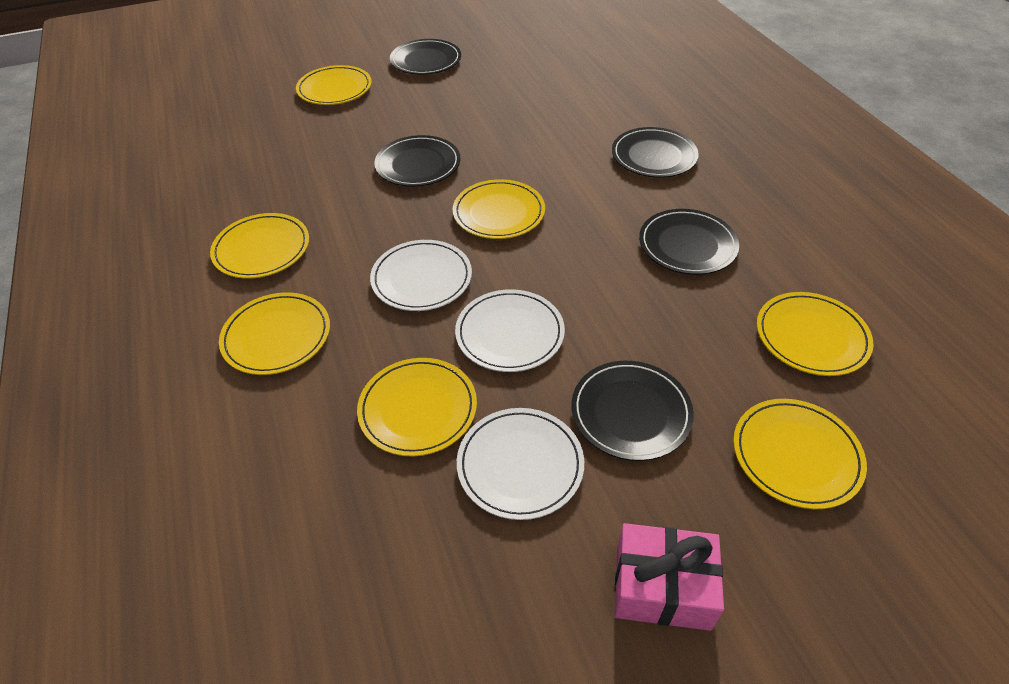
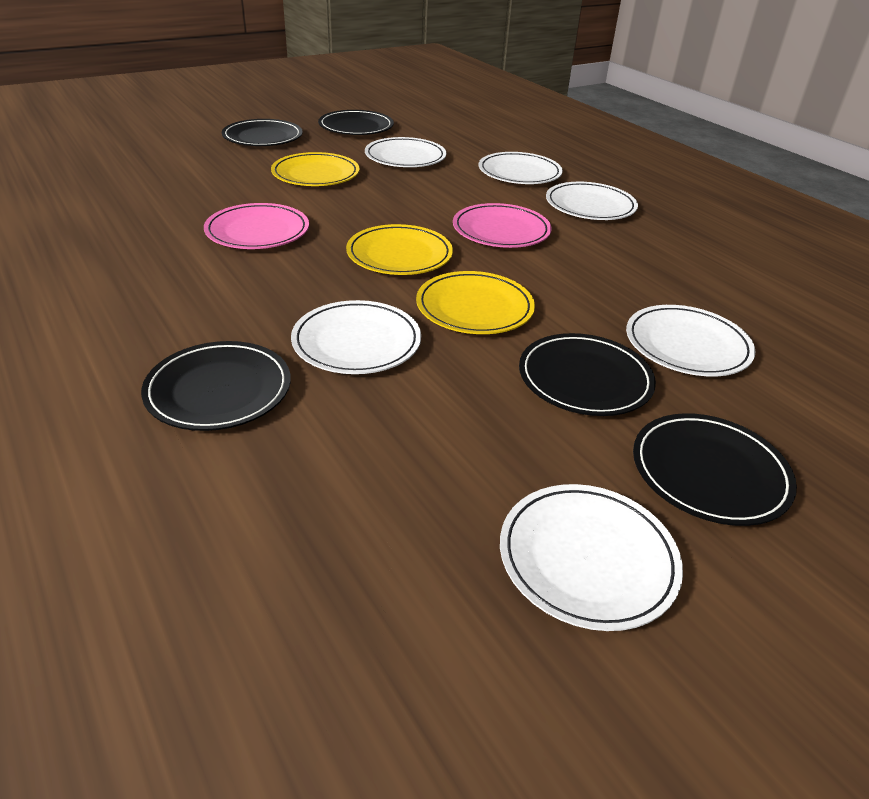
pink gift: 1 -> 0
pink plate: 0 -> 2
white plate: 3 -> 6
yellow plate: 7 -> 3

